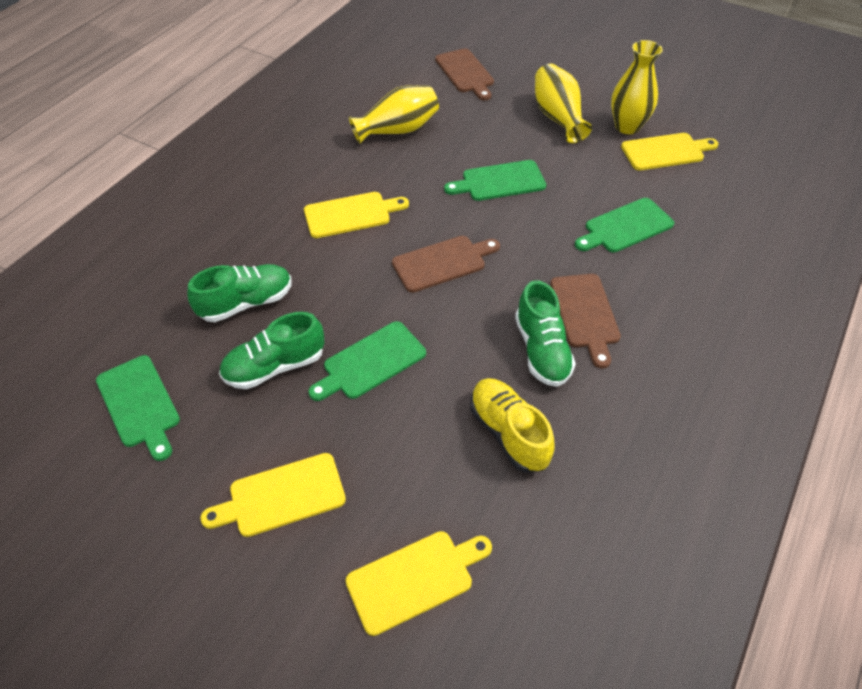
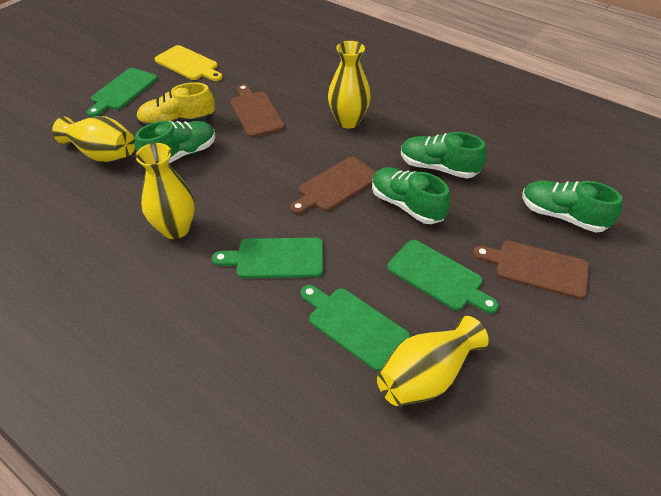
green shoe: 3 -> 4
yellow cutting board: 4 -> 1
yellow vase: 3 -> 4

